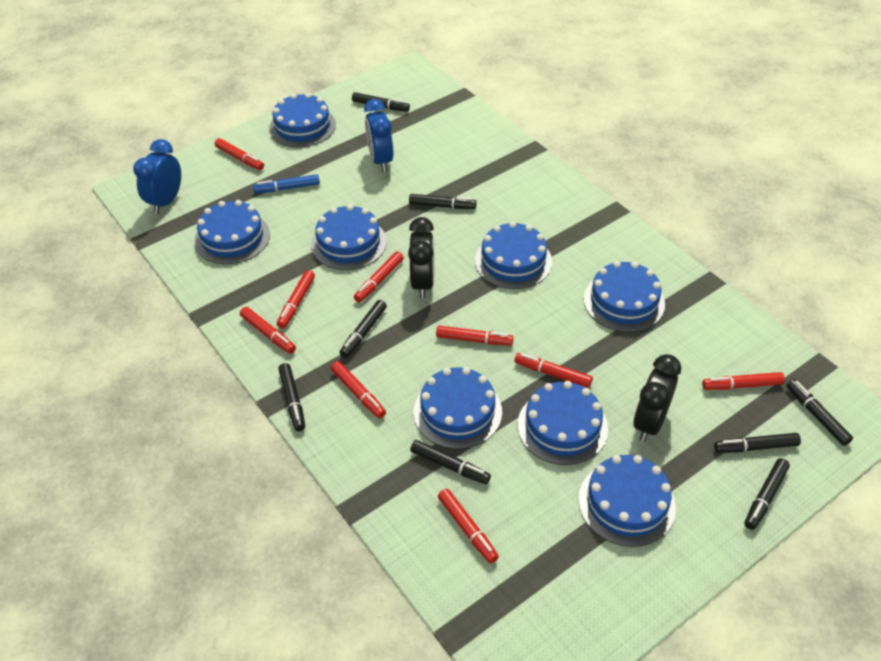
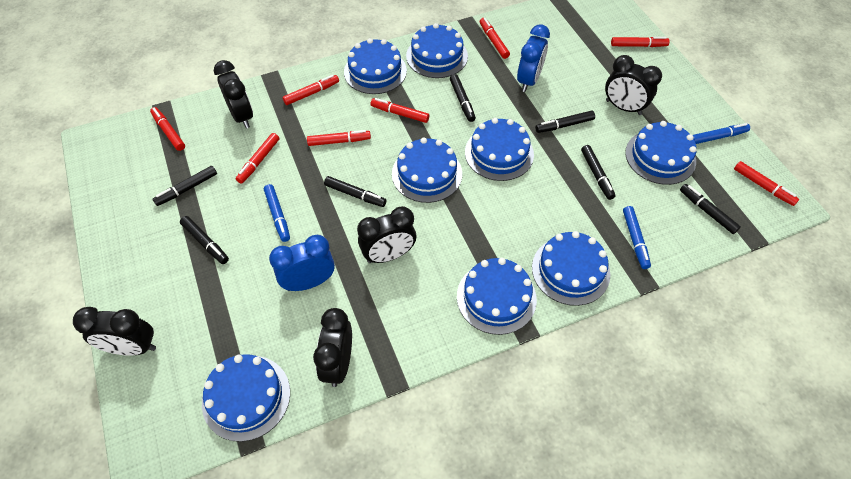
black clock: 2 -> 5
black marker: 8 -> 7
blue marker: 1 -> 3
red marker: 9 -> 8

